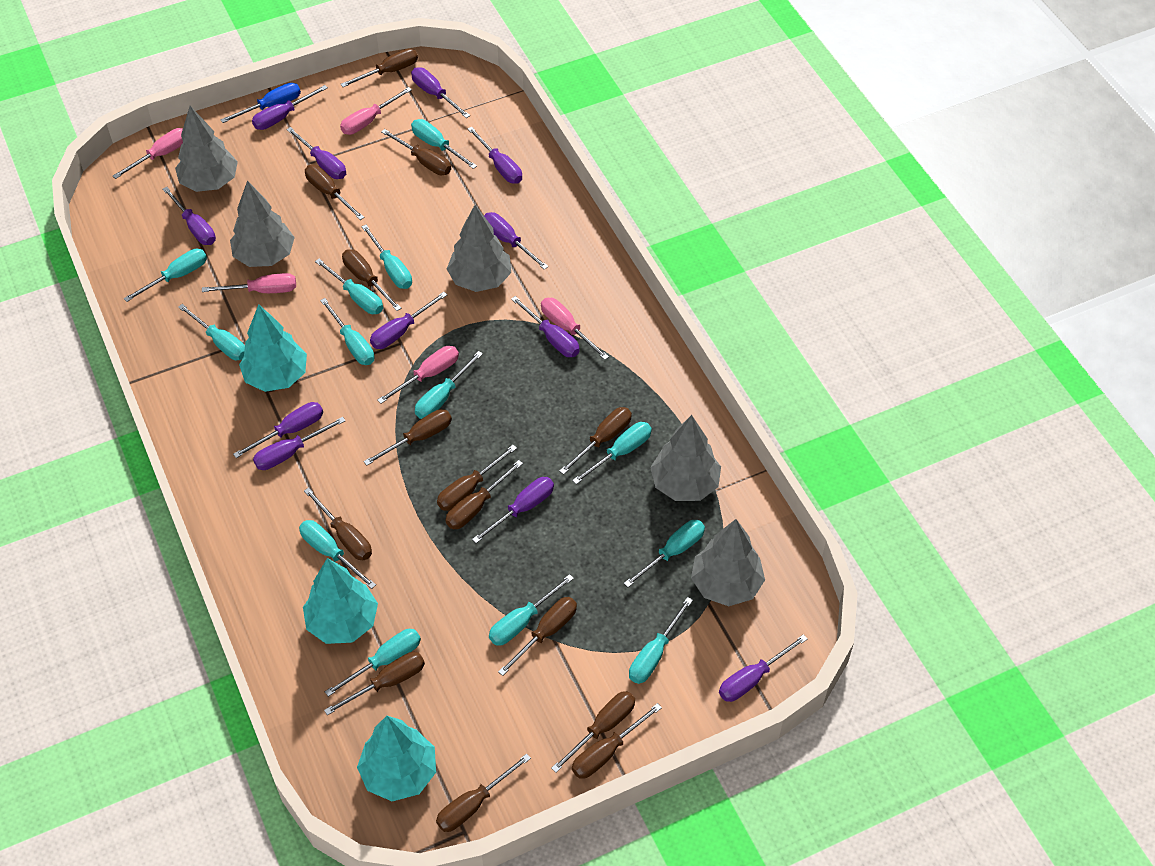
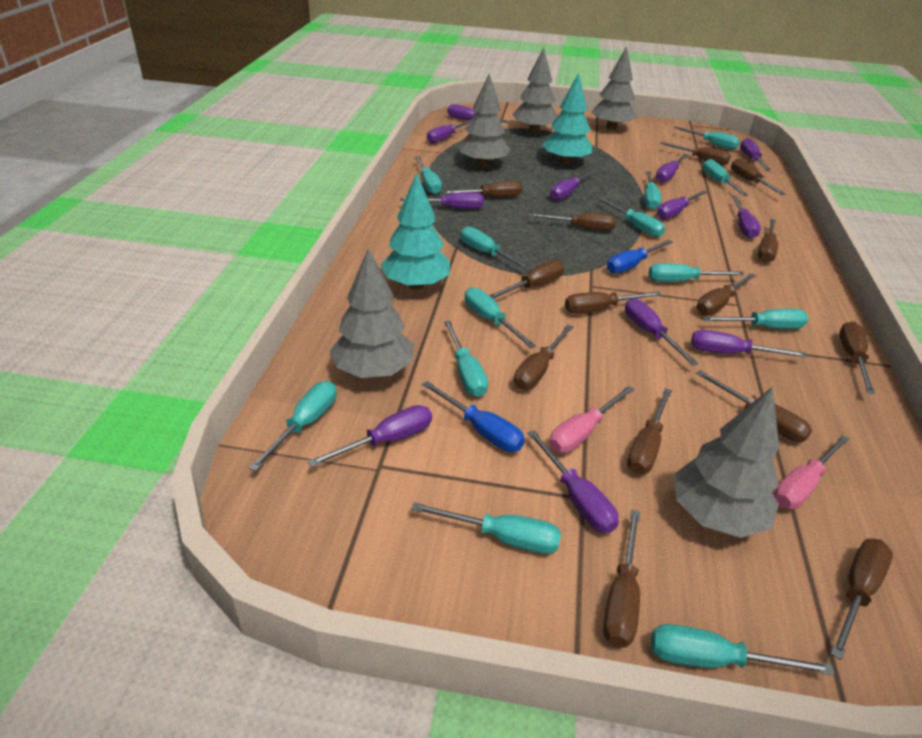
blue screwdriver: 1 -> 2
pink screwdriver: 5 -> 2
turquoise tree: 3 -> 2

